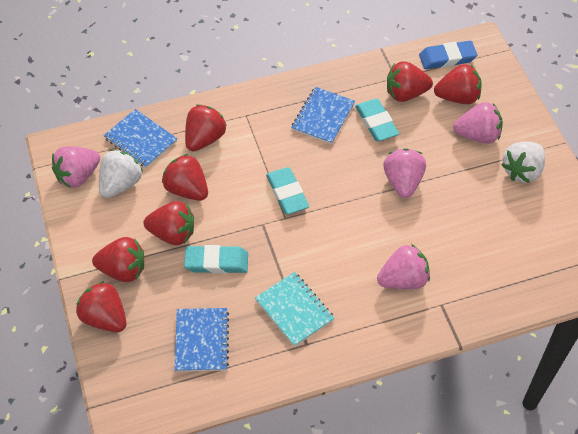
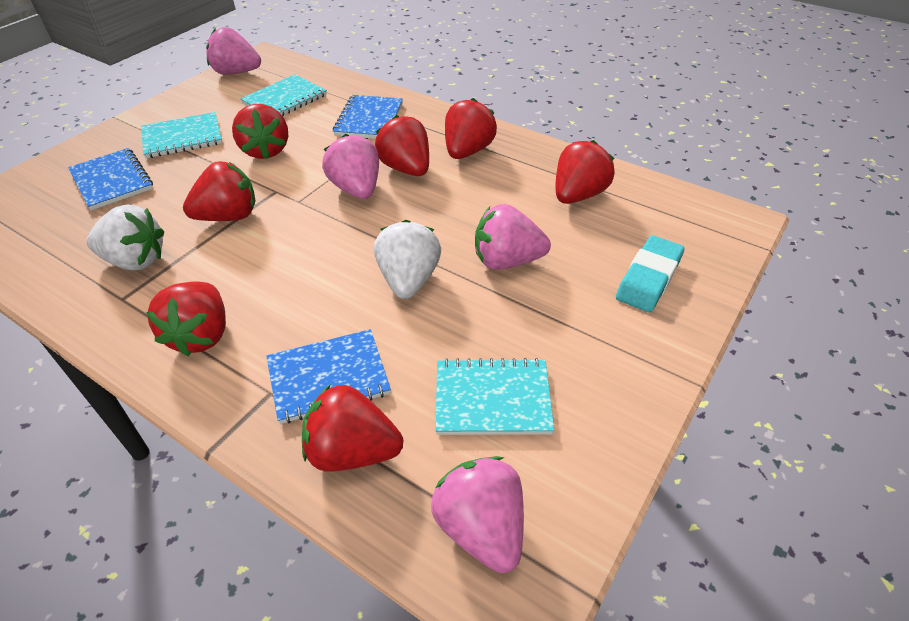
blue eraser: 1 -> 0
turquoise eraser: 3 -> 1
turquoise notebook: 1 -> 3

